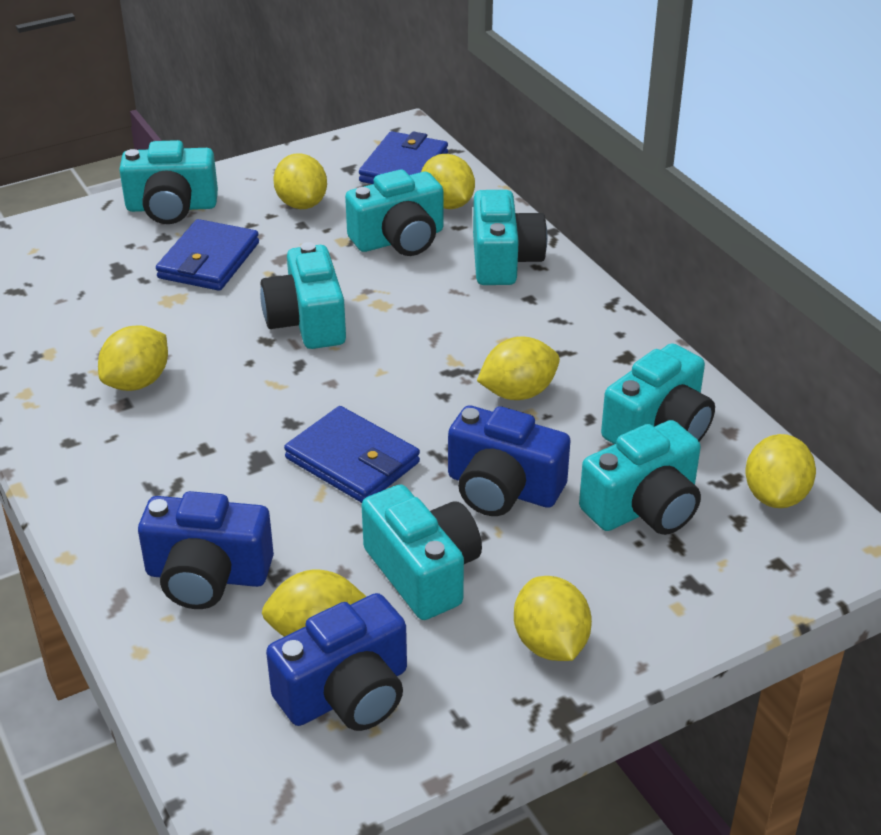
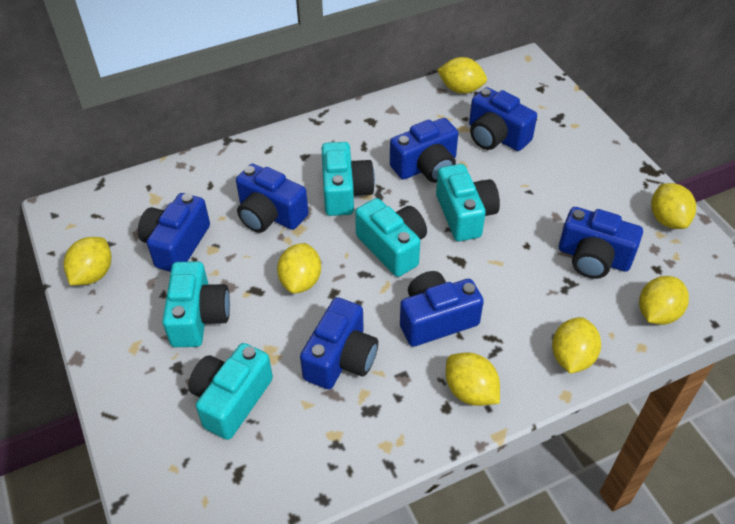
blue camera: 3 -> 7
blue wallet: 3 -> 0
turquoise camera: 7 -> 5

